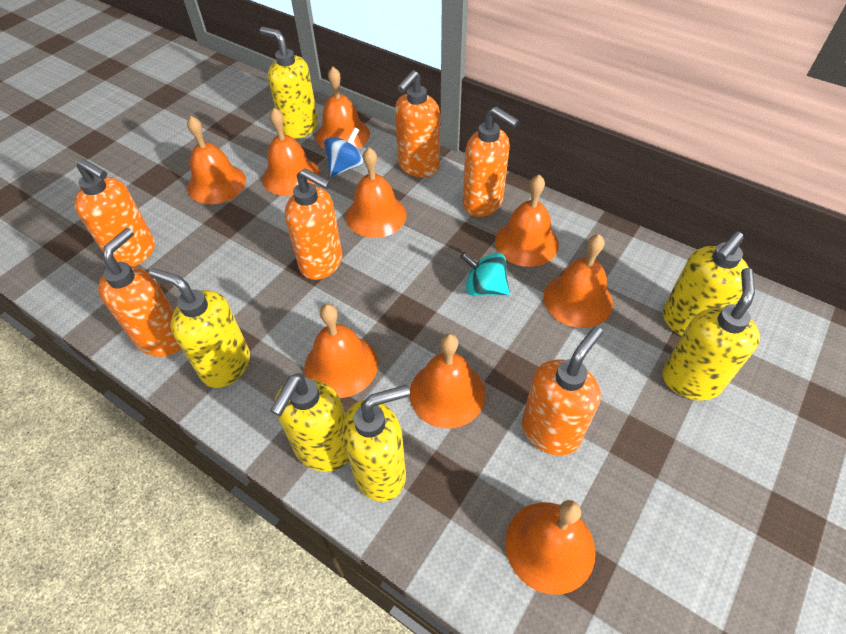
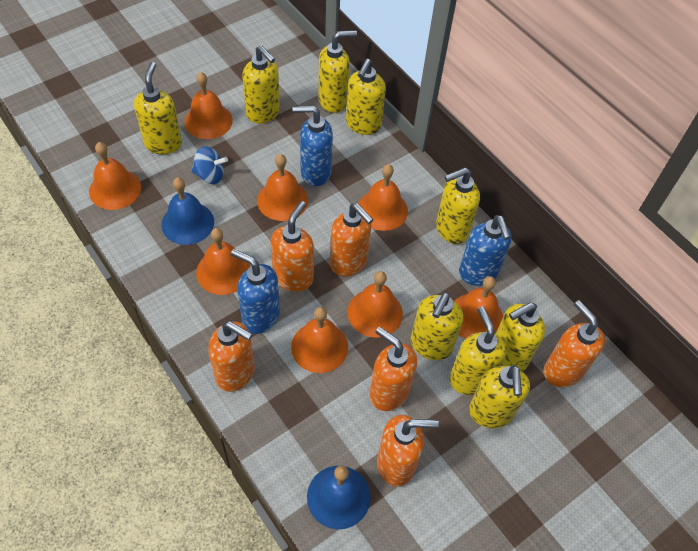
blue bell: 0 -> 2
blue soap dispenser: 0 -> 3
orange bell: 9 -> 8
turquoise spinning top: 1 -> 0
yellow soap dispenser: 6 -> 9

